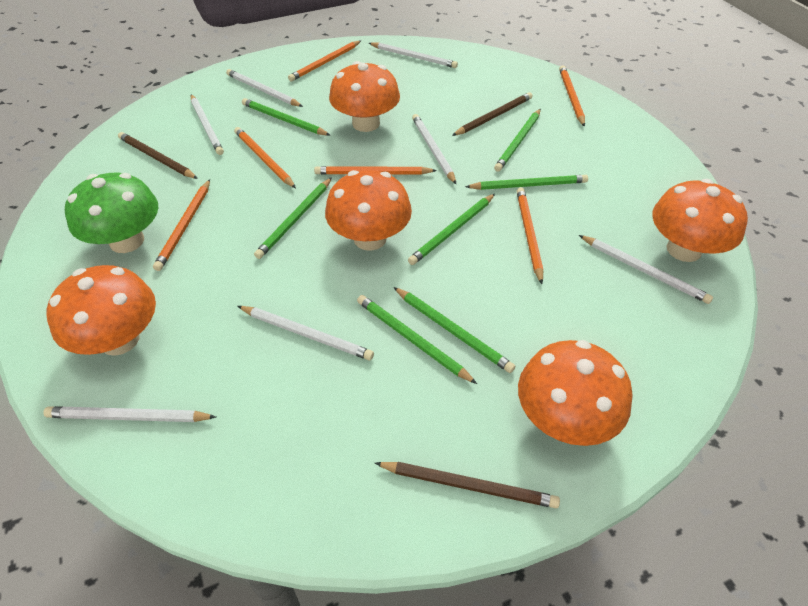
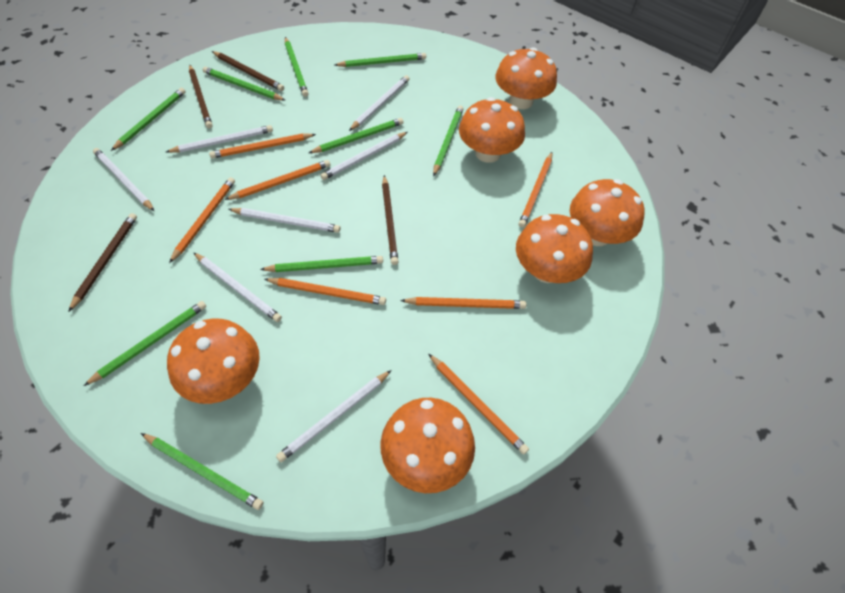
brown pencil: 3 -> 4
green mushroom: 1 -> 0
green pencil: 7 -> 9
orange mushroom: 5 -> 6
orange pencil: 6 -> 7

